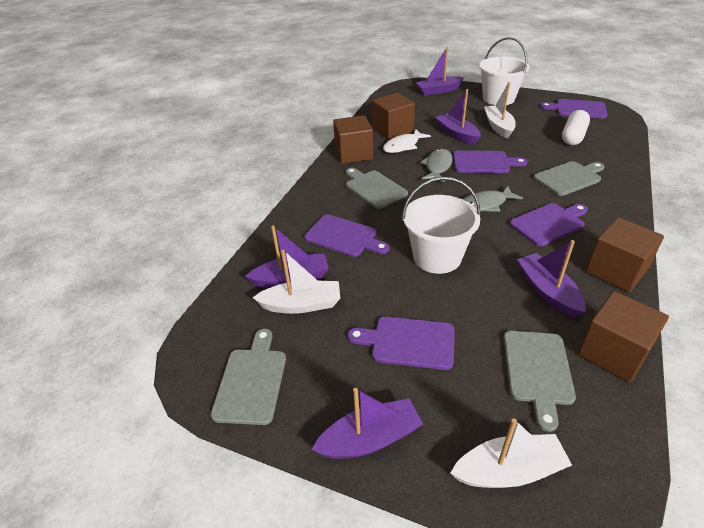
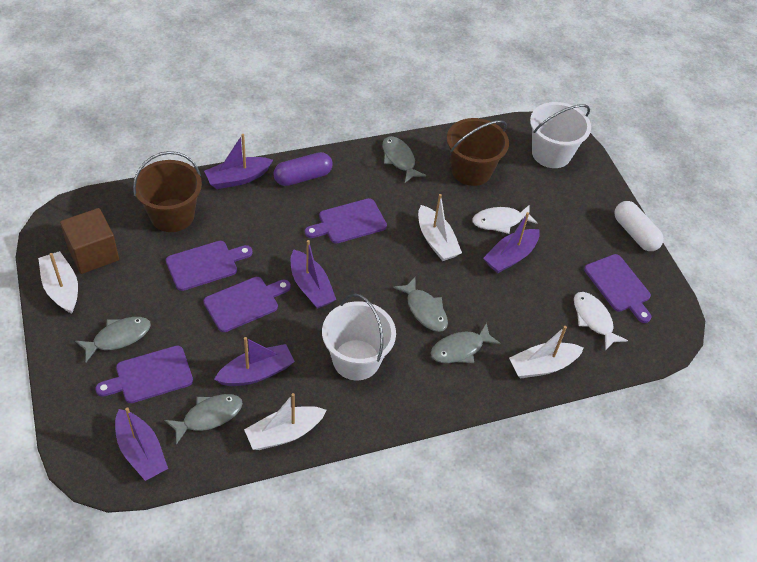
brown bucket: 0 -> 2
brown cube: 4 -> 1
grey cutting board: 4 -> 0
grey fish: 2 -> 5
purple capsule: 0 -> 1
white boat: 3 -> 4
white fish: 1 -> 2

